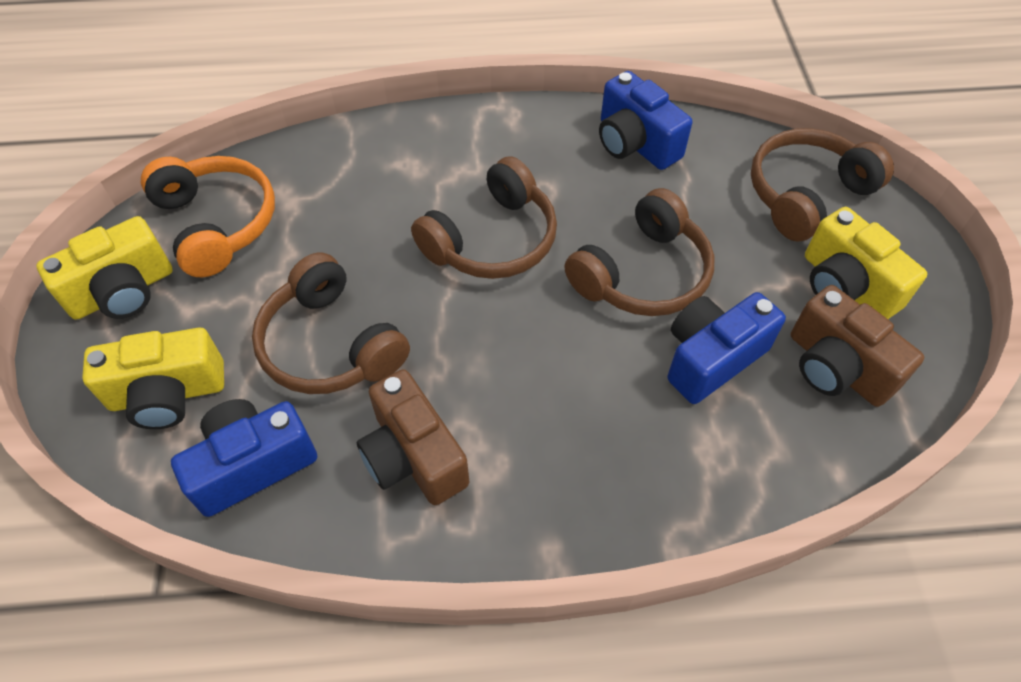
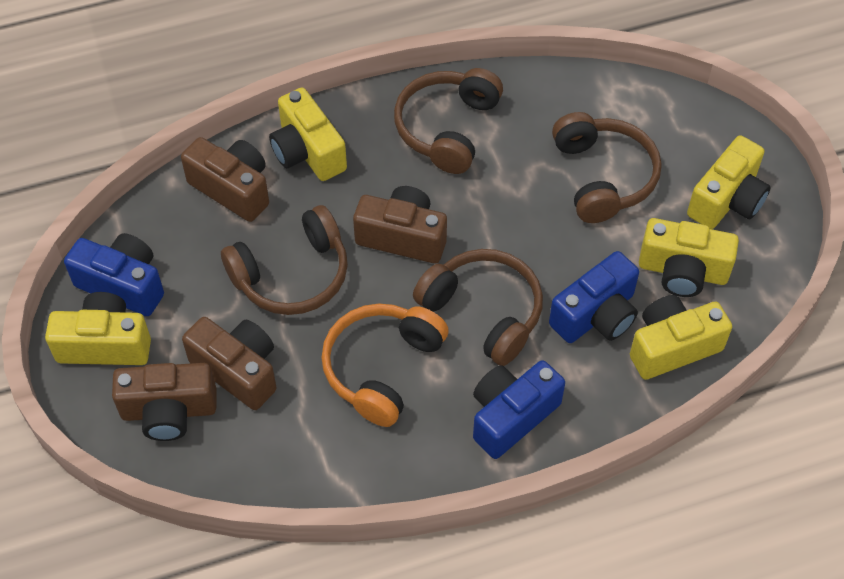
brown camera: 2 -> 4
yellow camera: 3 -> 5

